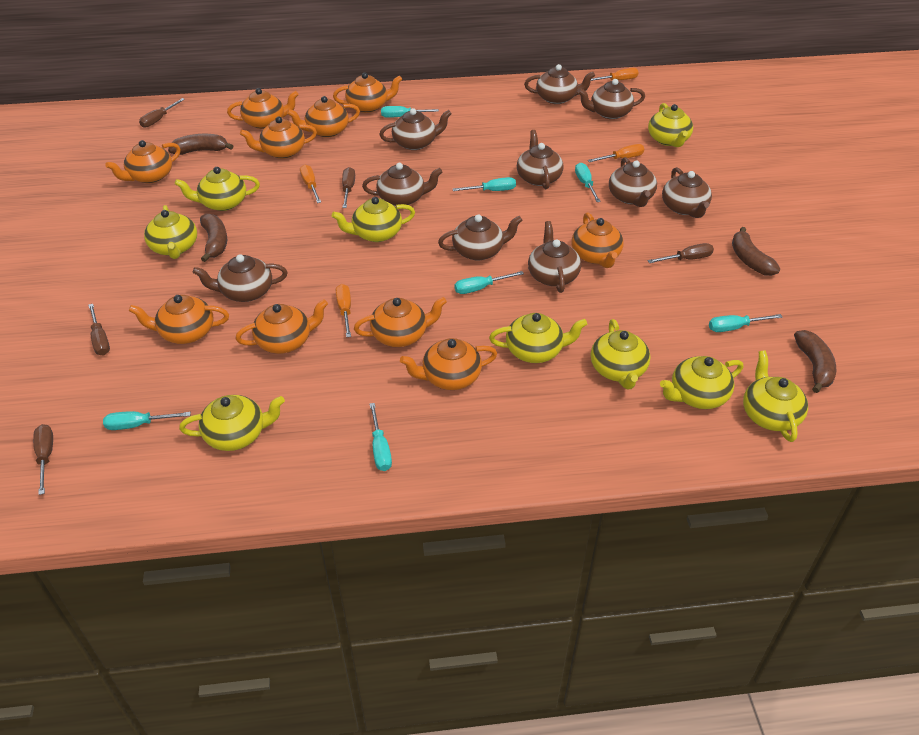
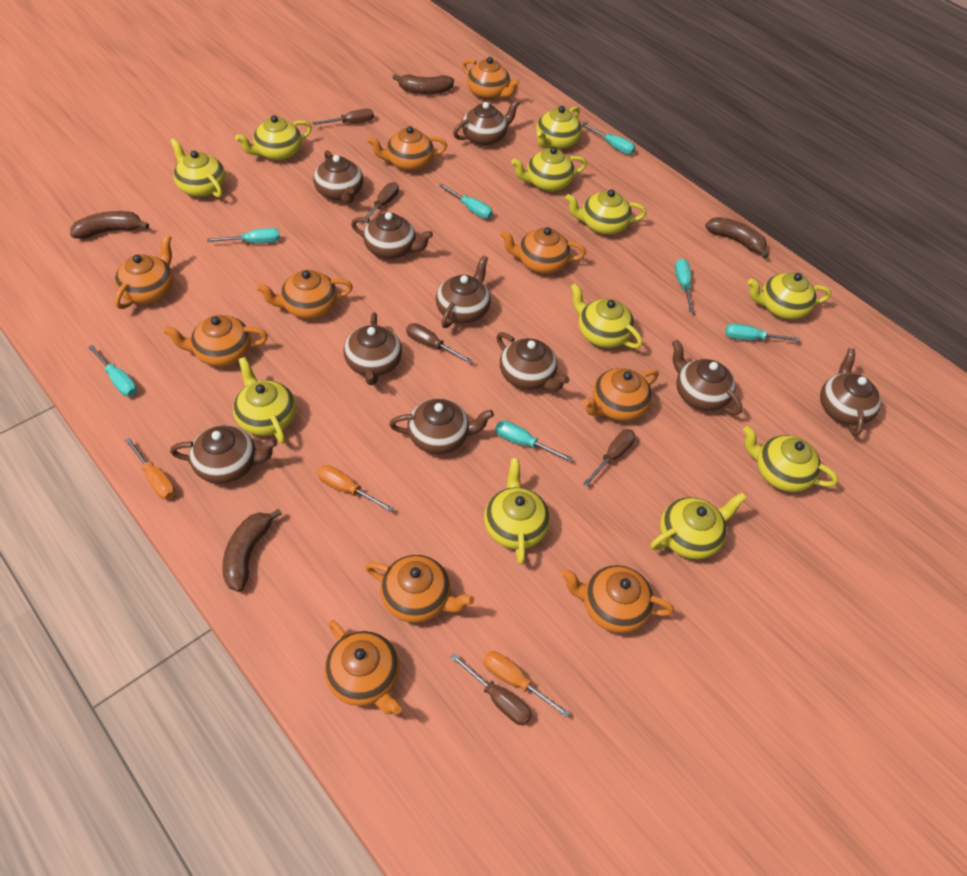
orange screwdriver: 4 -> 3
yellow teapot: 9 -> 11

